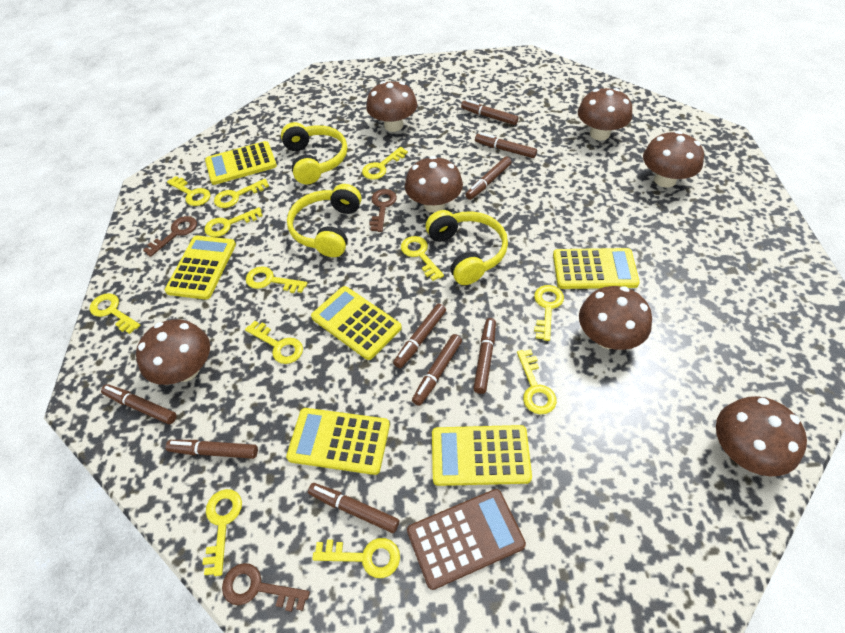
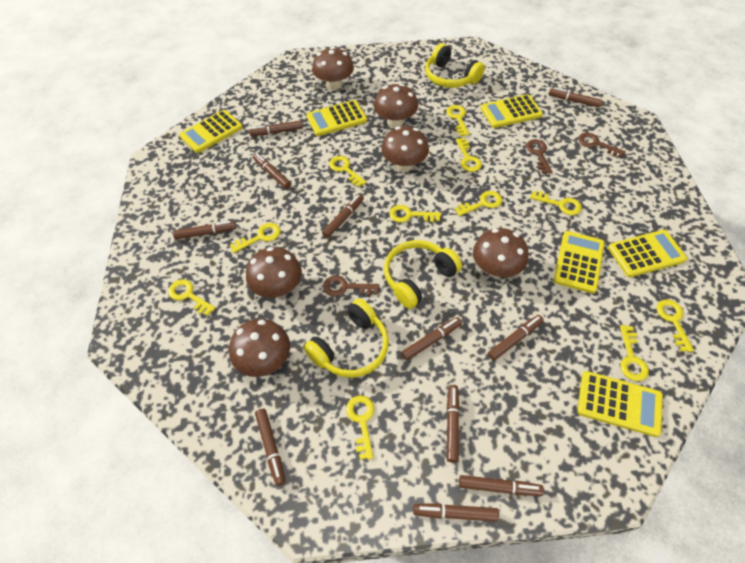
brown calculator: 1 -> 0
brown marker: 9 -> 11
brown mushroom: 7 -> 6
yellow key: 12 -> 11

